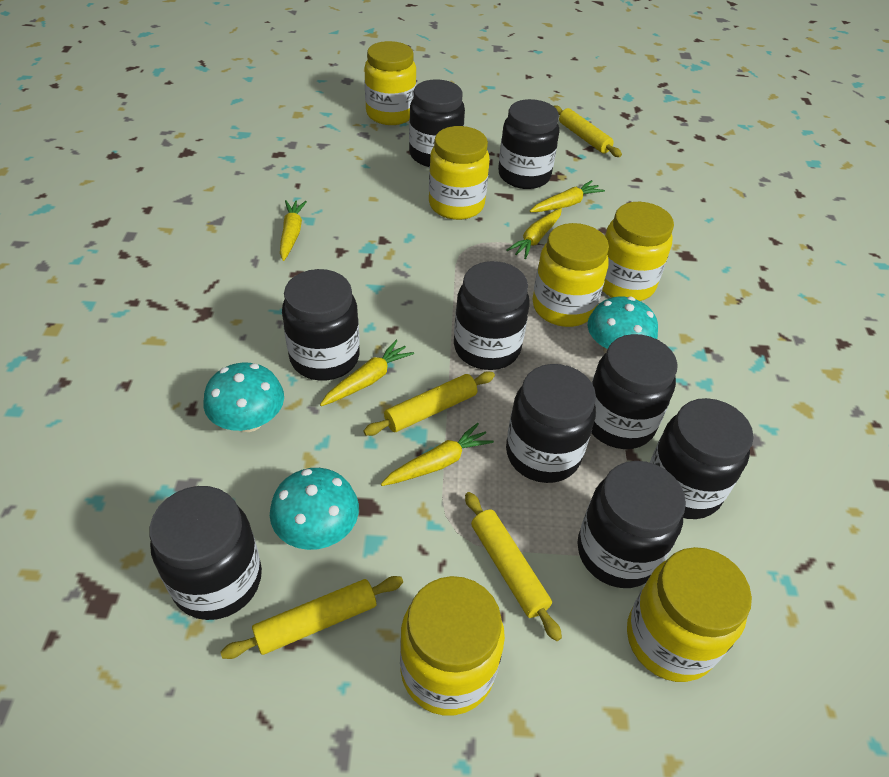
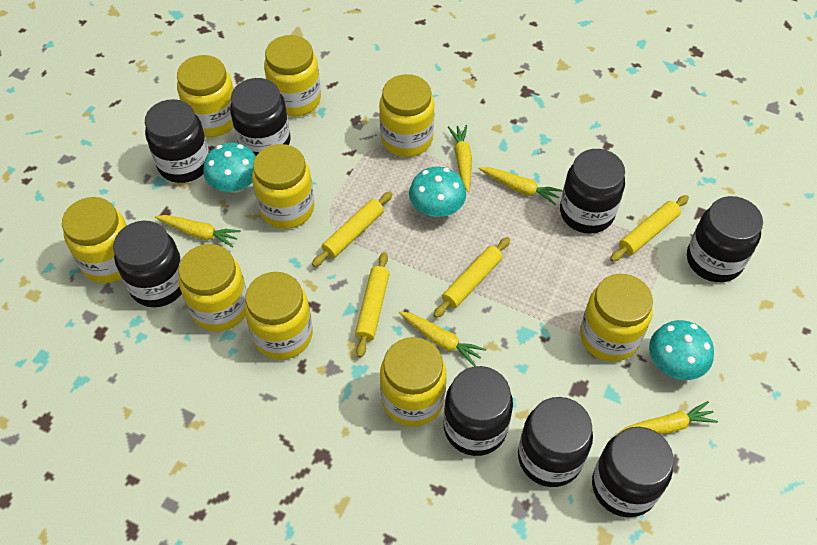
black jar: 9 -> 8
yellow jar: 6 -> 9

